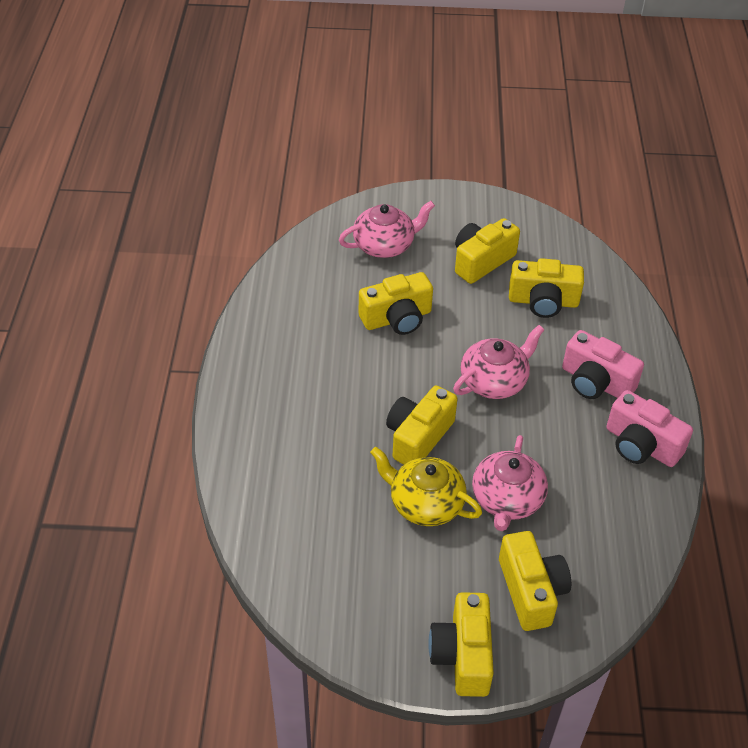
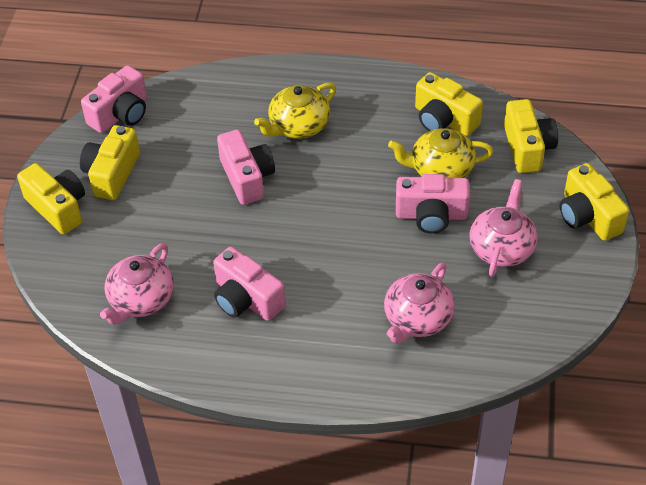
pink camera: 2 -> 4
yellow camera: 6 -> 5
yellow teapot: 1 -> 2

